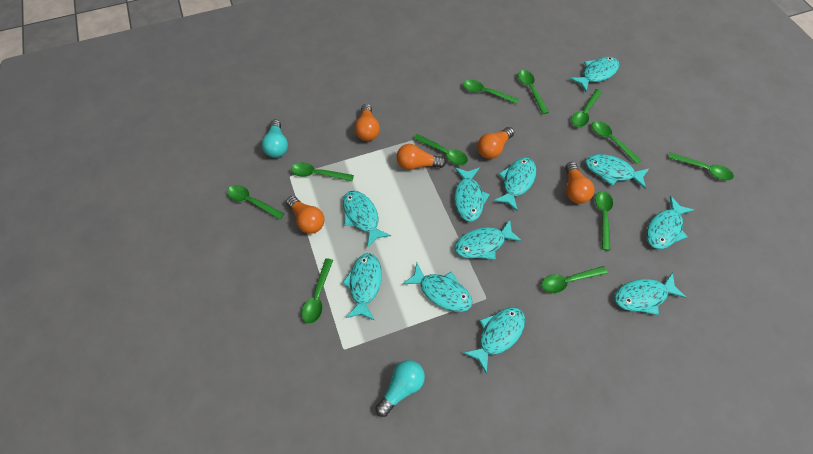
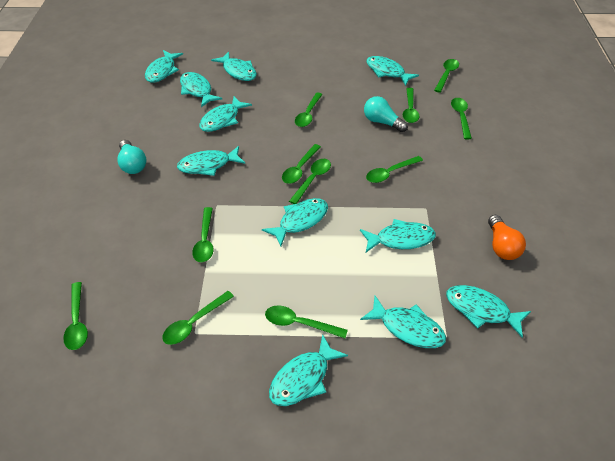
orange light bulb: 5 -> 1

